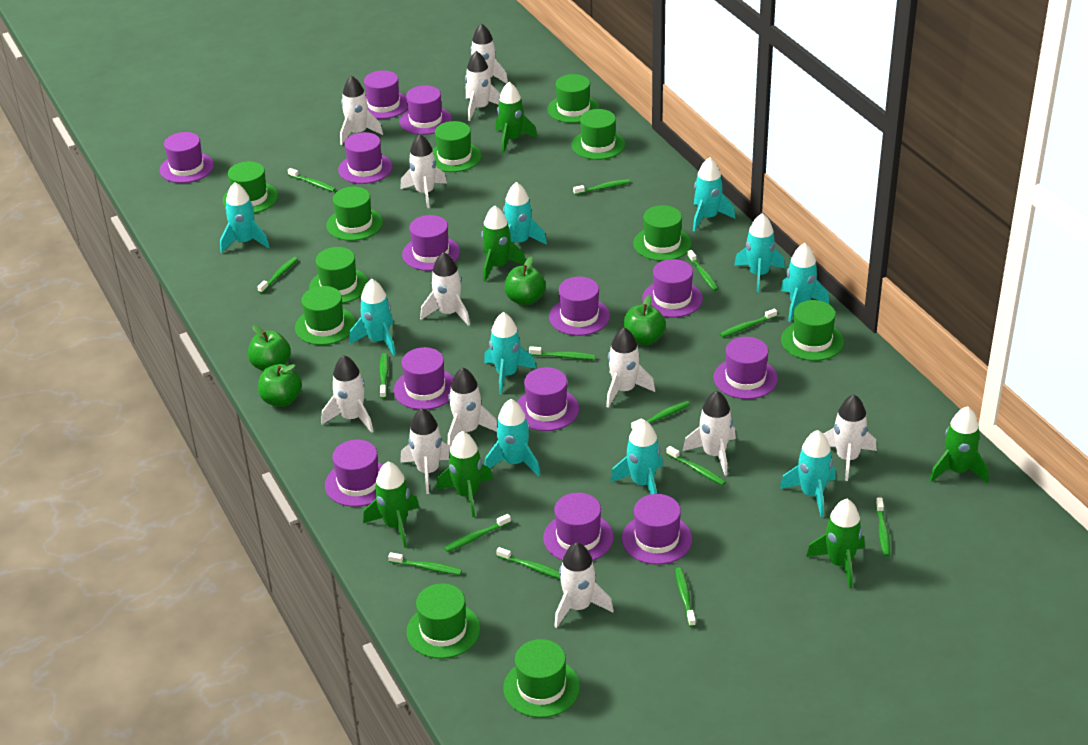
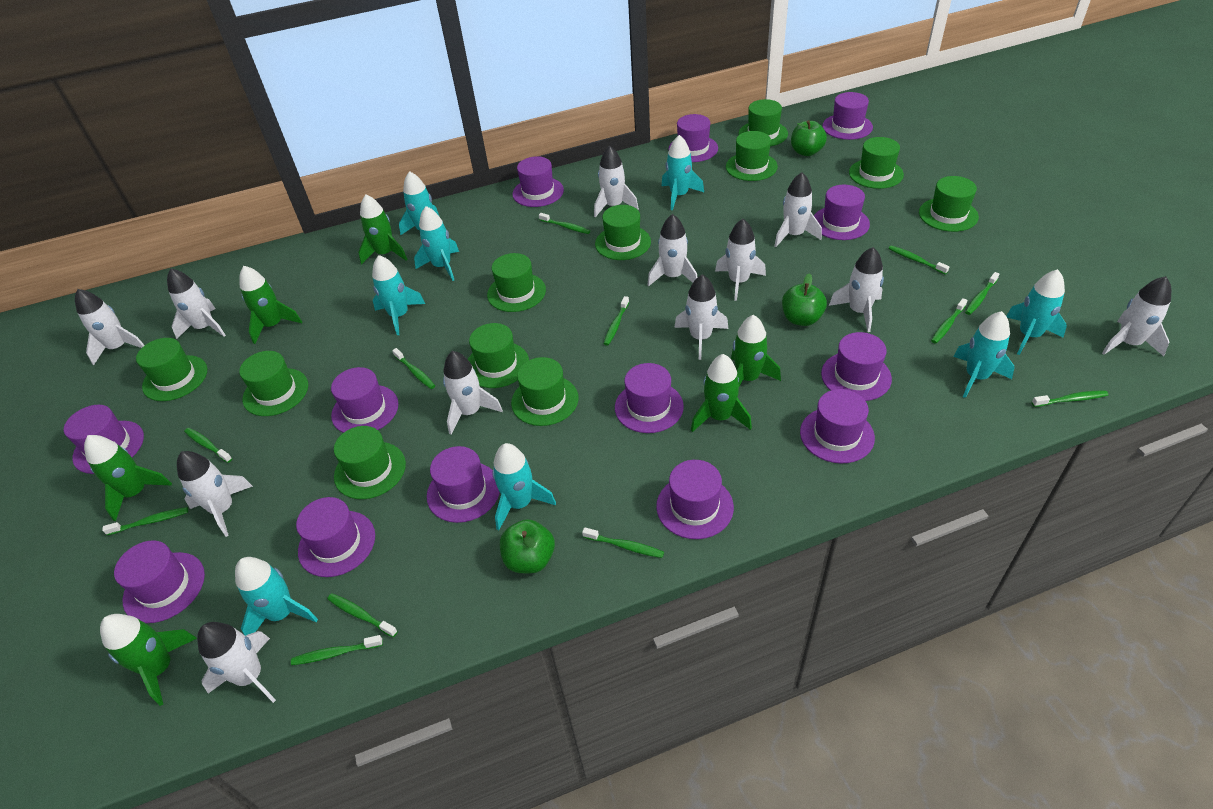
green apple: 4 -> 3
green toothbrush: 14 -> 12
turquoise rocket: 10 -> 8

